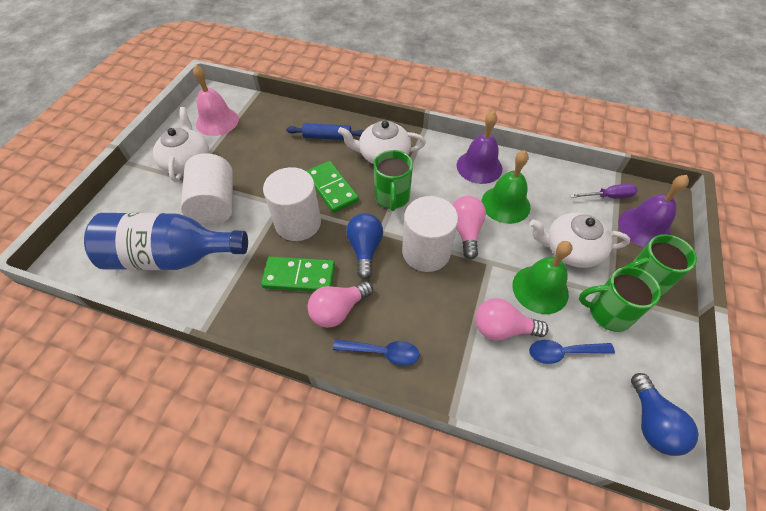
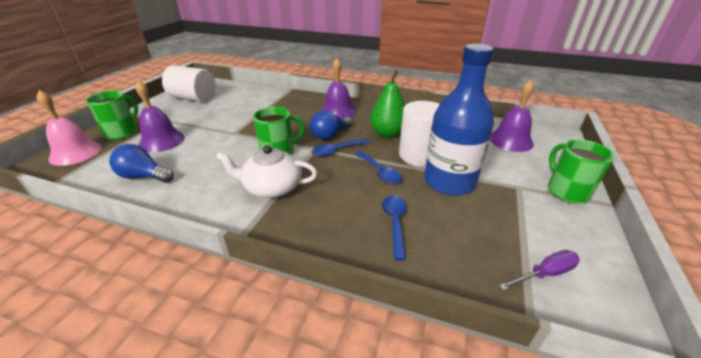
blue rolling pin: 1 -> 0
blue spoon: 2 -> 3
green bell: 2 -> 0
green domino: 2 -> 0
green pear: 0 -> 1
pink light bulb: 3 -> 0
purple bell: 2 -> 3
white cylinder: 3 -> 2
white teapot: 3 -> 1

